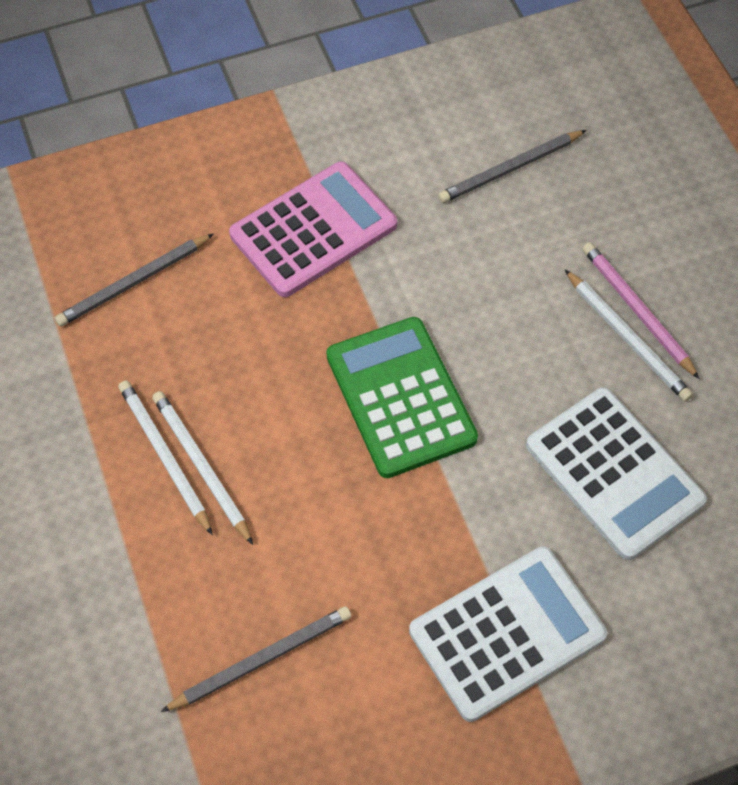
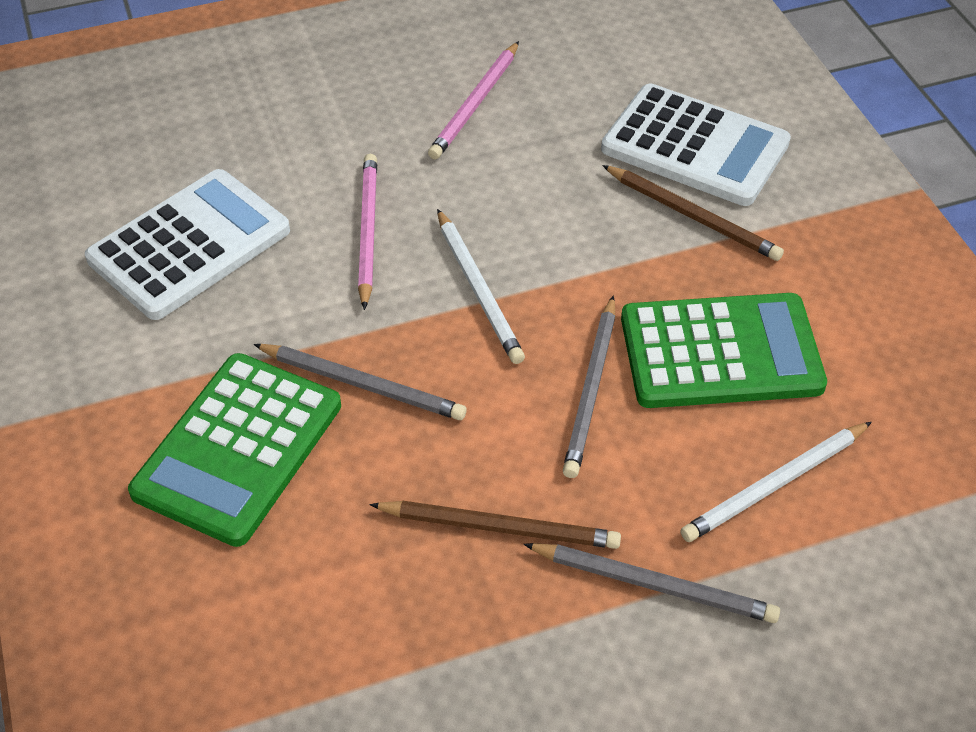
brown pencil: 0 -> 2
green calculator: 1 -> 2
pink calculator: 1 -> 0
pink pencil: 1 -> 2
white pencil: 3 -> 2

